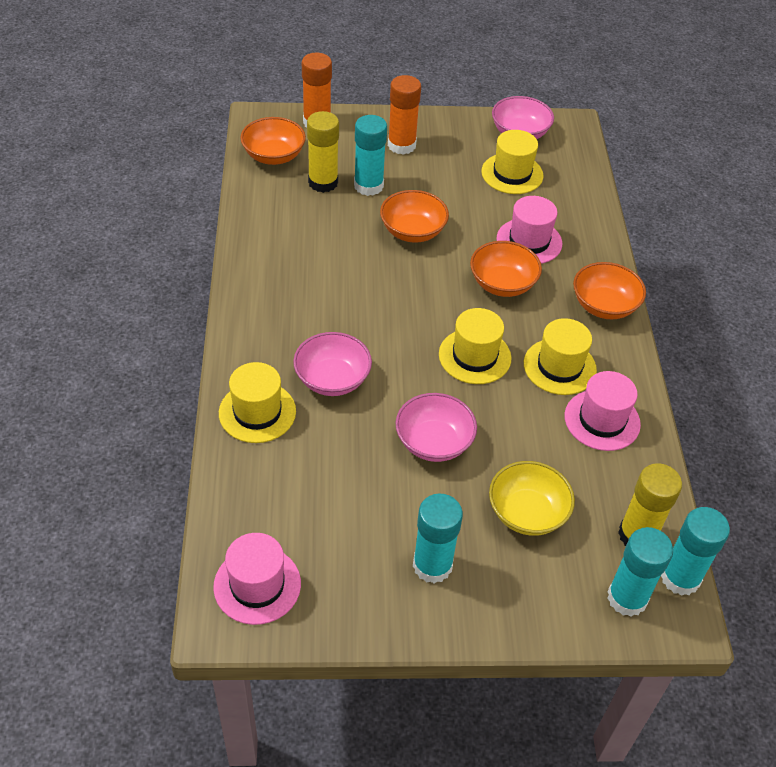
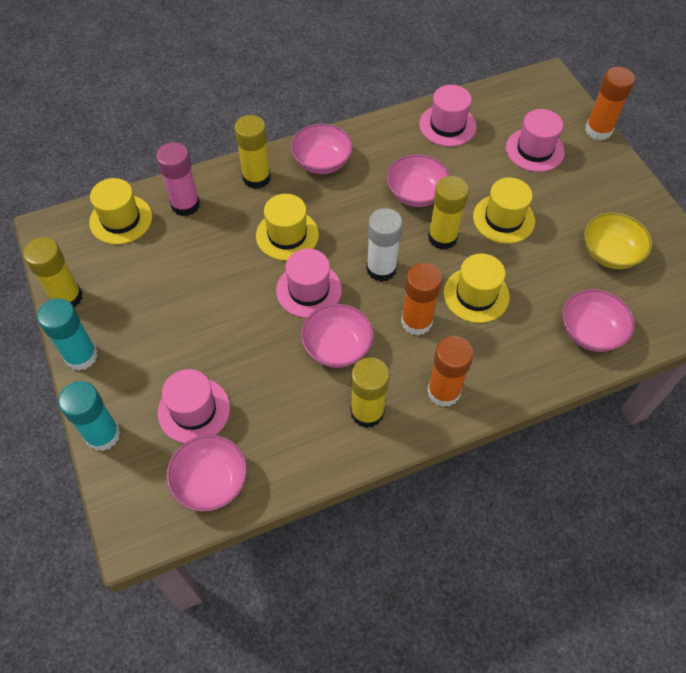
orange bowl: 4 -> 0
orange glue stick: 2 -> 3
pink bowl: 3 -> 5
pink glue stick: 0 -> 1
pink hat: 3 -> 4
turquoise glue stick: 4 -> 2
white glue stick: 0 -> 1
yellow glue stick: 2 -> 4

